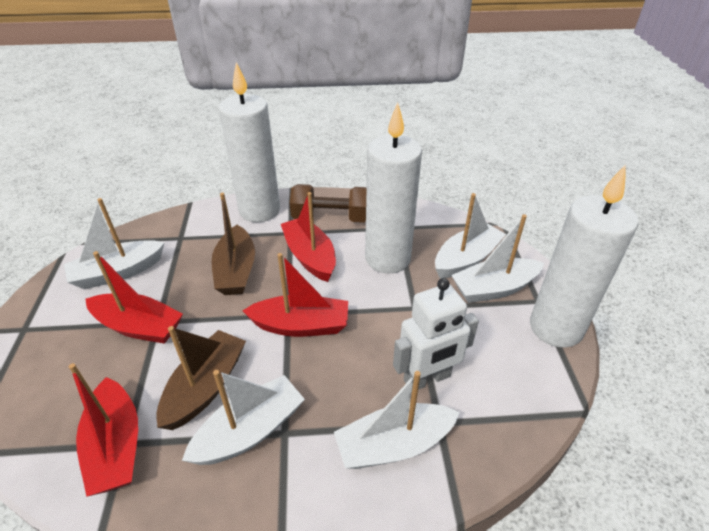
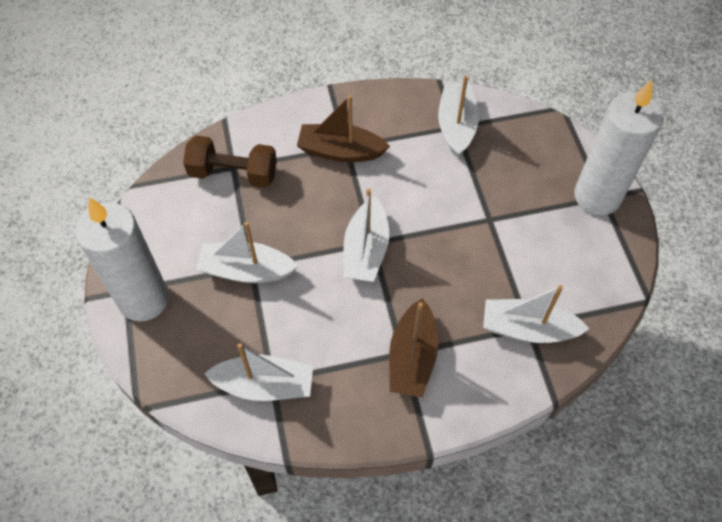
red boat: 4 -> 0
white candle: 3 -> 2
white robot: 1 -> 0

